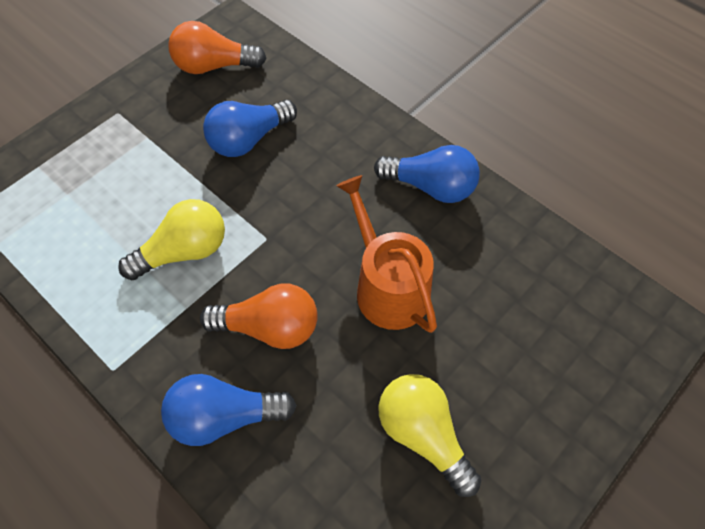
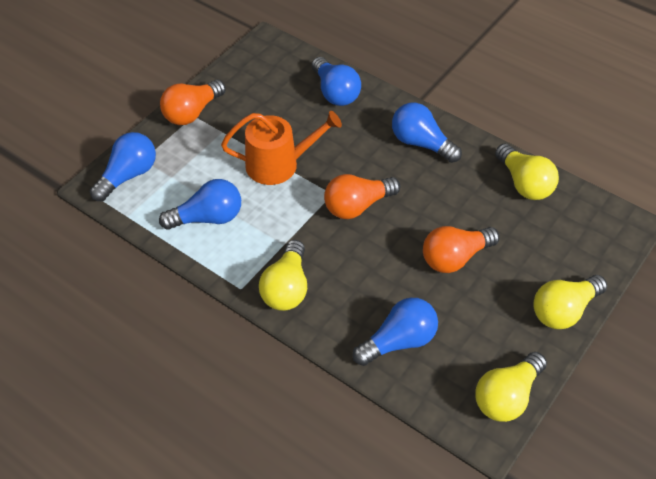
blue light bulb: 3 -> 5
orange light bulb: 2 -> 3
yellow light bulb: 2 -> 4

